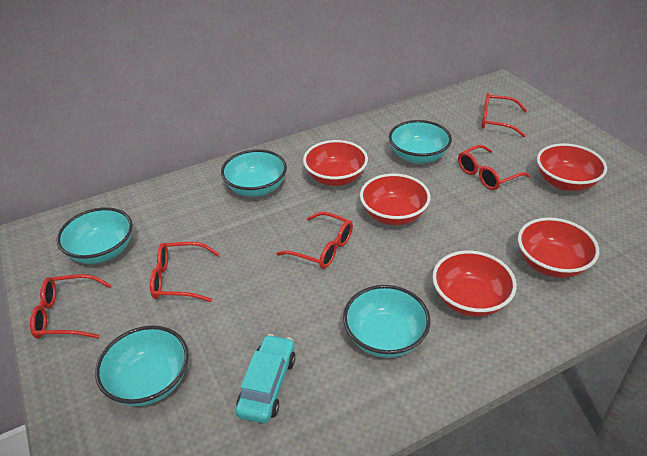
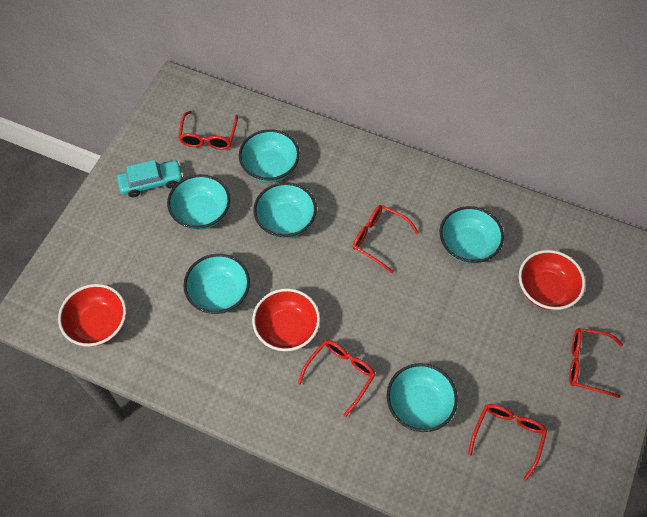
red bowl: 5 -> 3
turquoise bowl: 5 -> 6

